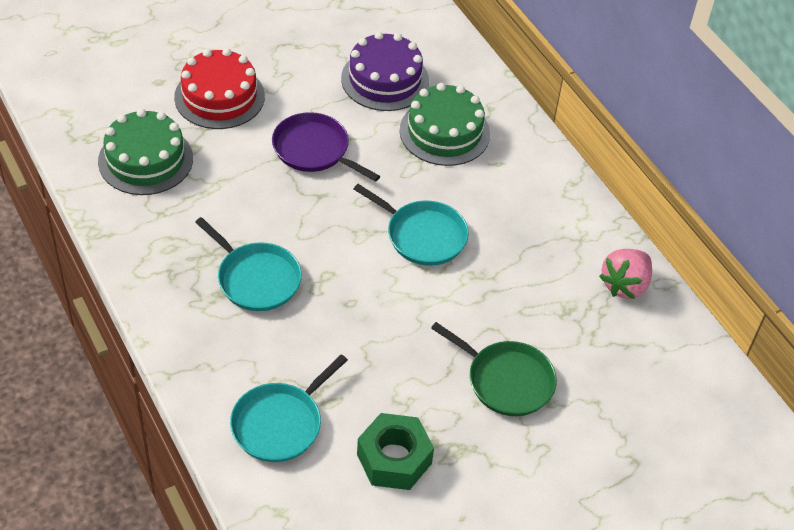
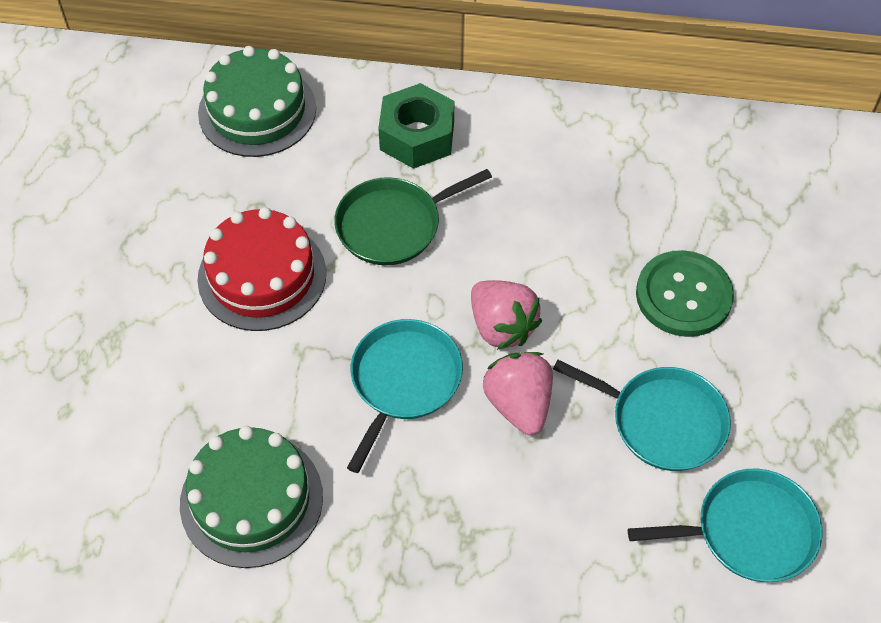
green button: 0 -> 1
pink strawberry: 1 -> 2
purple cake: 1 -> 0
purple pan: 1 -> 0

